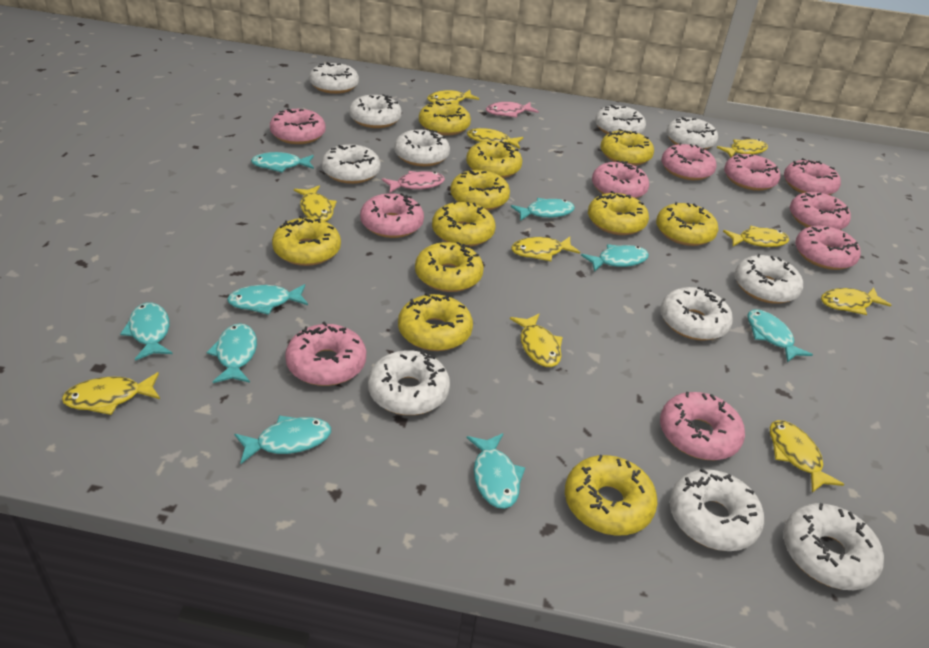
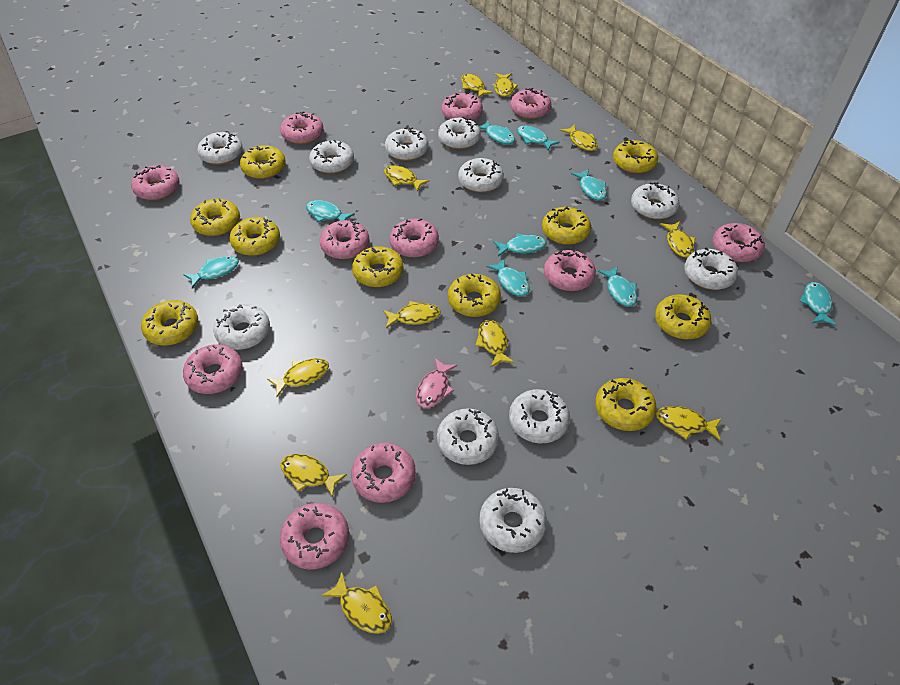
pink donut: 10 -> 11
pink fish: 2 -> 1
yellow donut: 11 -> 10
yellow fish: 10 -> 11

